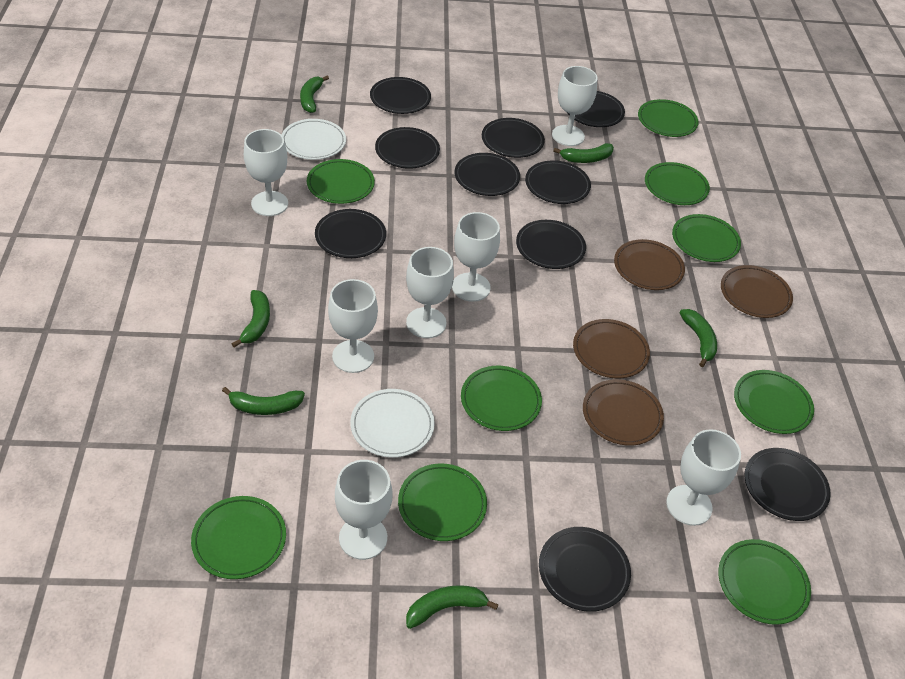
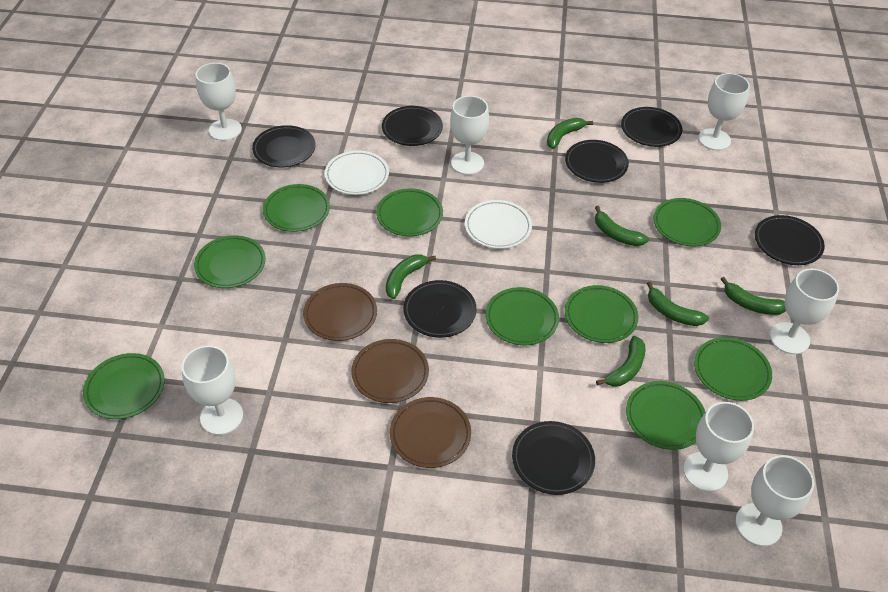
black plate: 10 -> 7
brown plate: 4 -> 3

